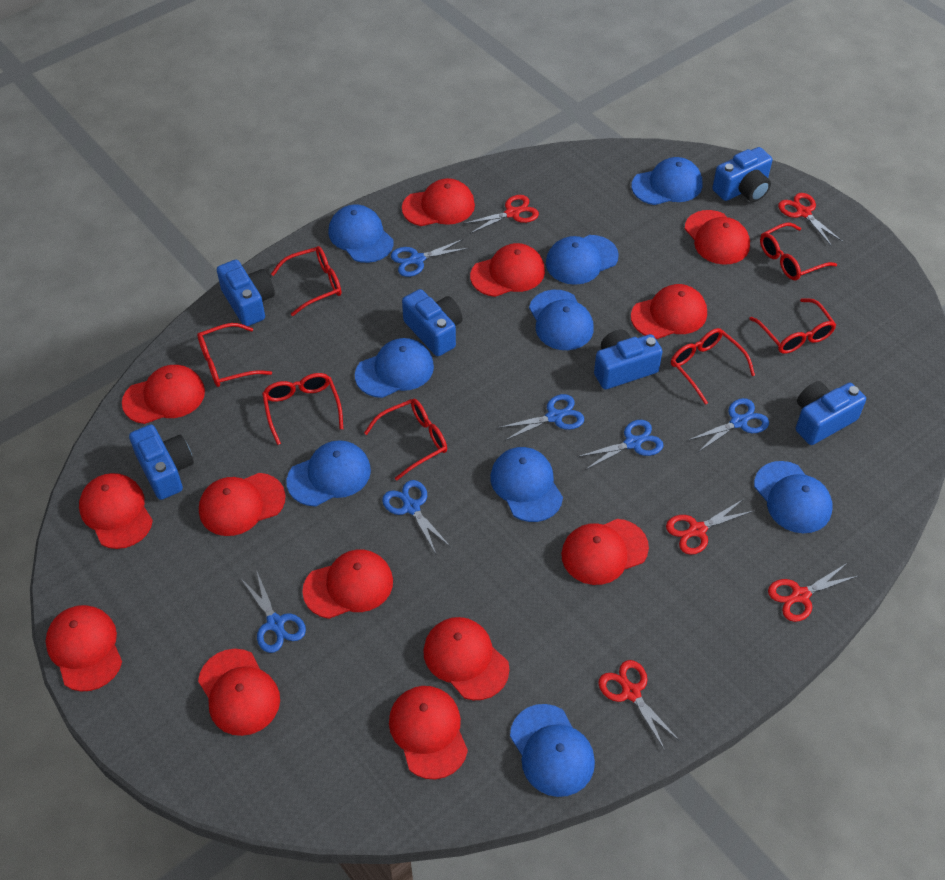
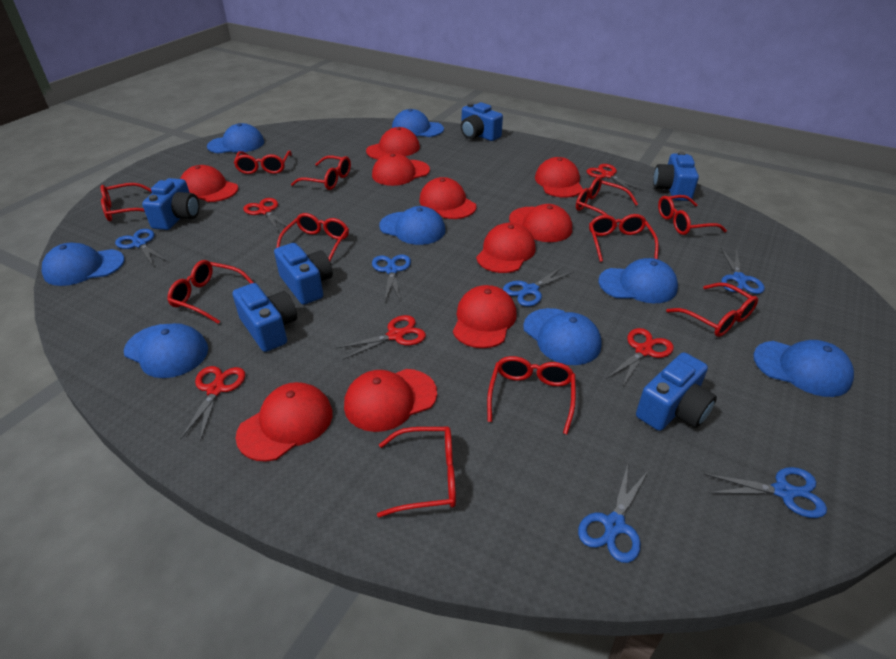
blue cap: 9 -> 8
red cap: 13 -> 10
red glasses: 7 -> 11

